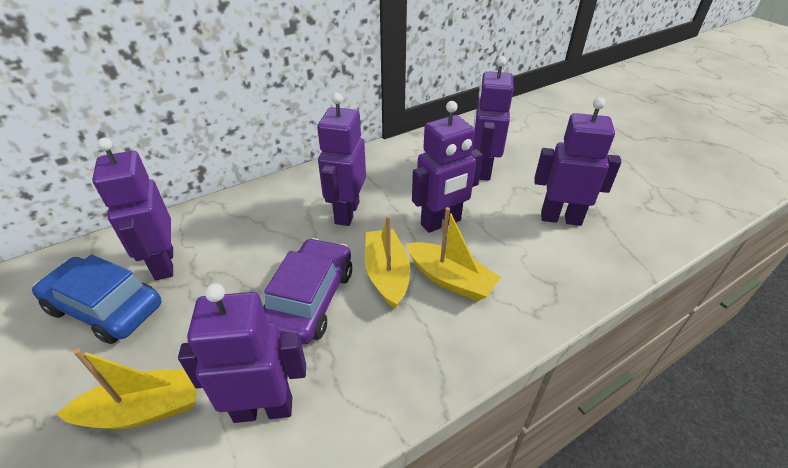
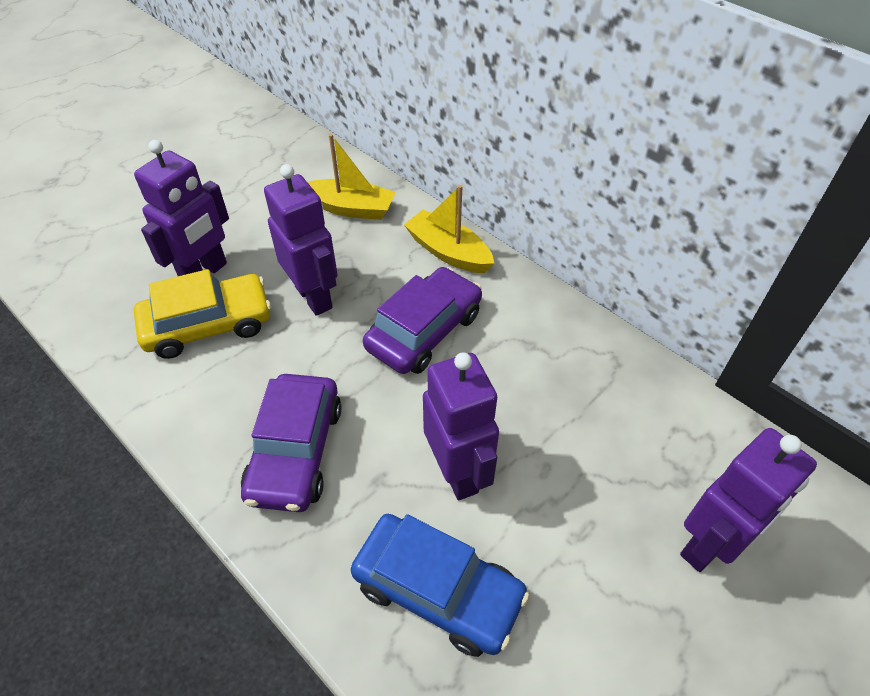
purple car: 1 -> 2
purple robot: 6 -> 4
yellow boat: 3 -> 2
yellow car: 0 -> 1

